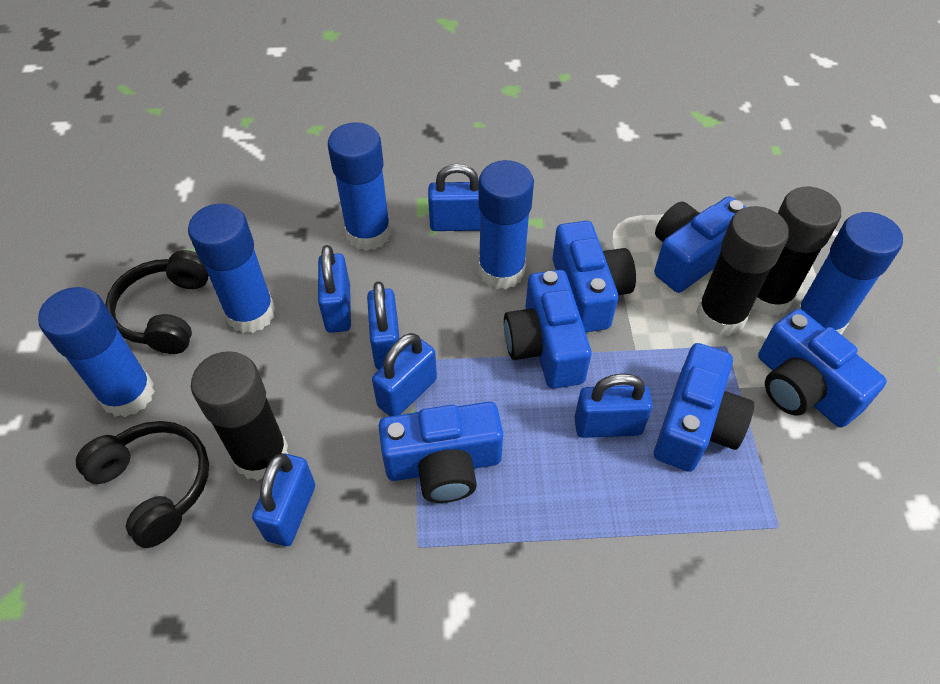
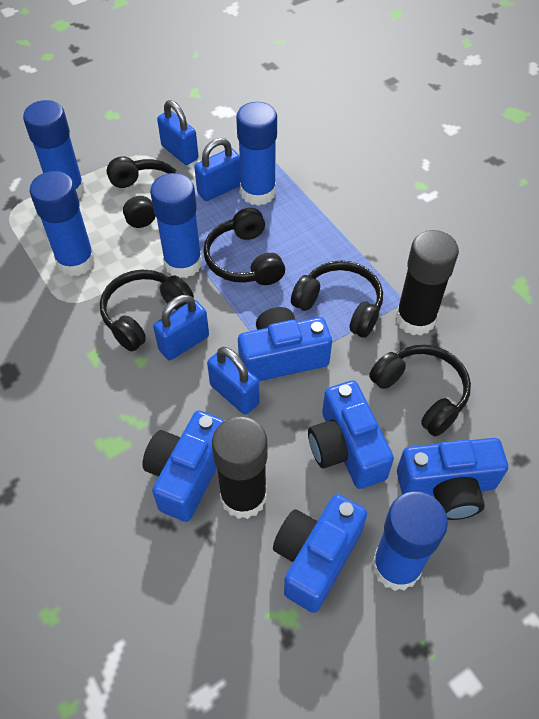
black glue stick: 3 -> 2
black headphones: 2 -> 5
blue camera: 6 -> 5
blue padlock: 6 -> 4

